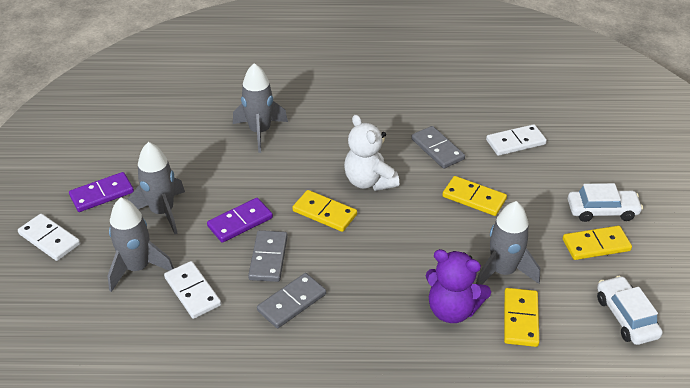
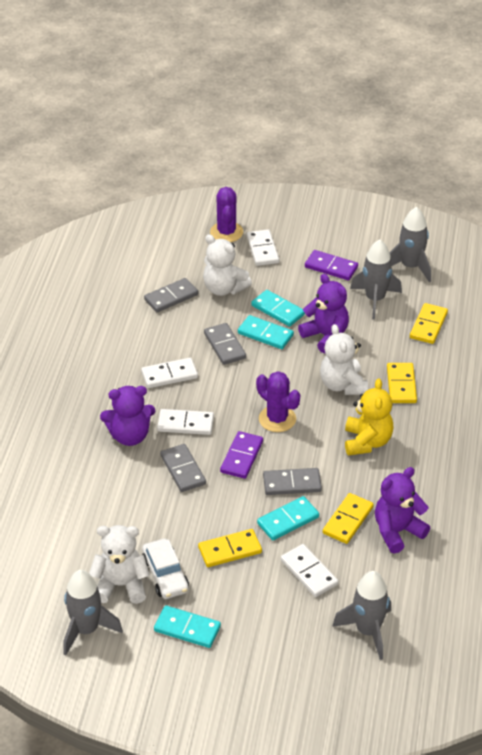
grey domino: 3 -> 4
purple cactus: 0 -> 2
purple teddy bear: 1 -> 3
turquoise domino: 0 -> 4
white car: 2 -> 1
white domino: 3 -> 4
white teddy bear: 1 -> 3
yellow teddy bear: 0 -> 1

